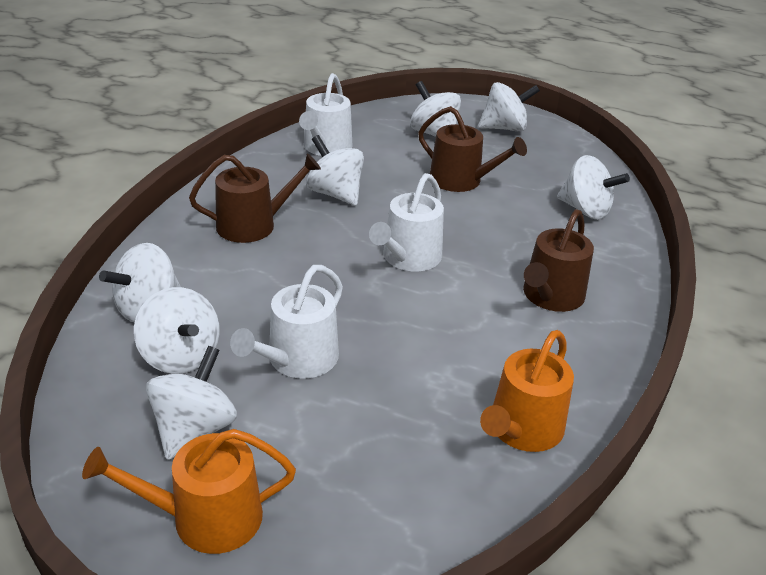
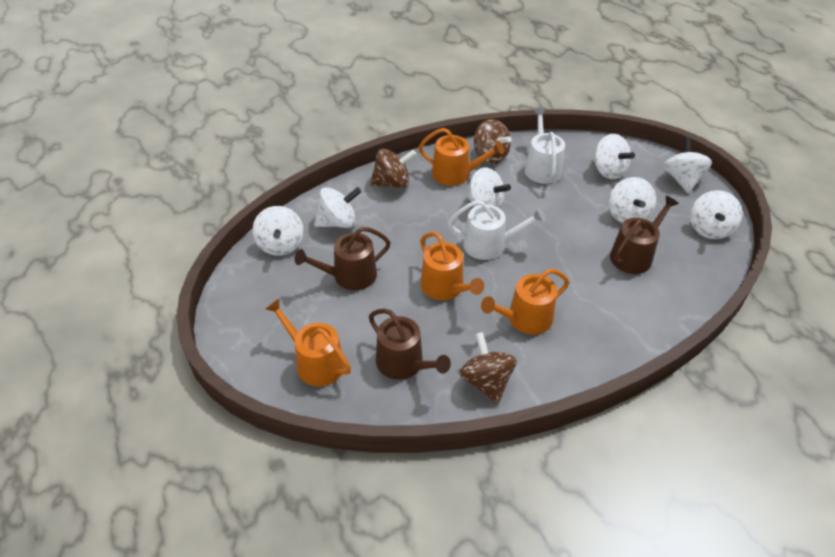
brown spinning top: 0 -> 3
orange watering can: 2 -> 4
white watering can: 3 -> 2

